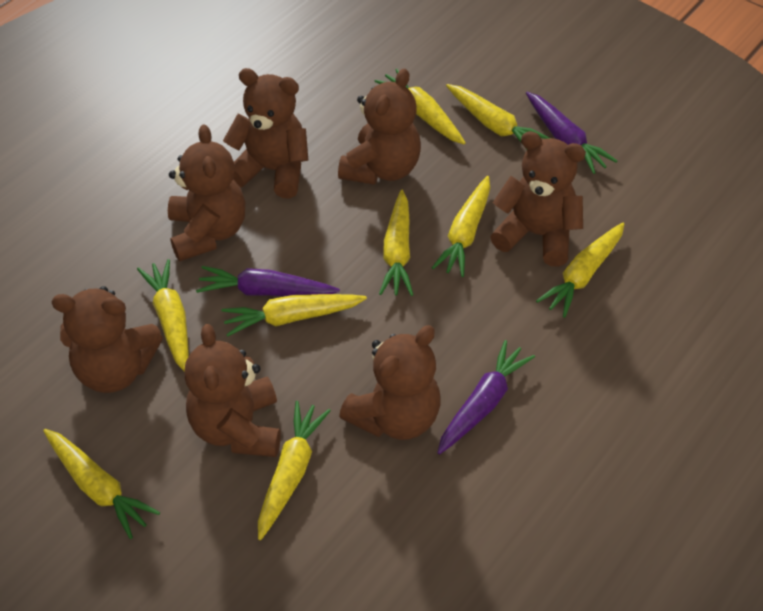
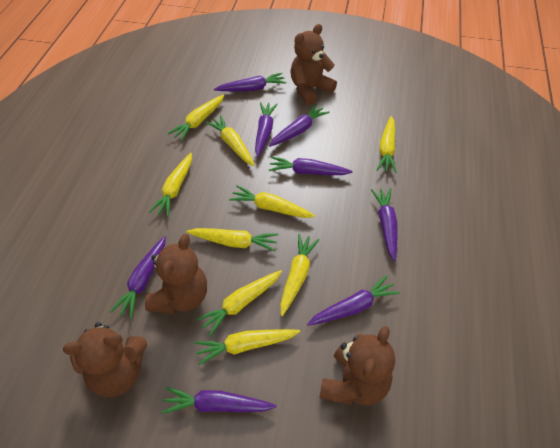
brown teddy bear: 7 -> 4
purple carrot: 3 -> 8

